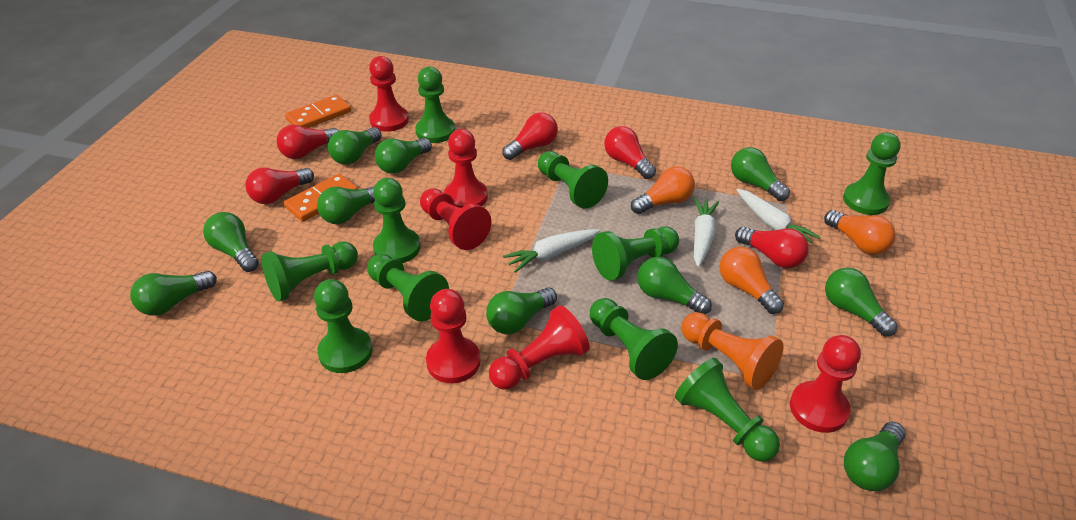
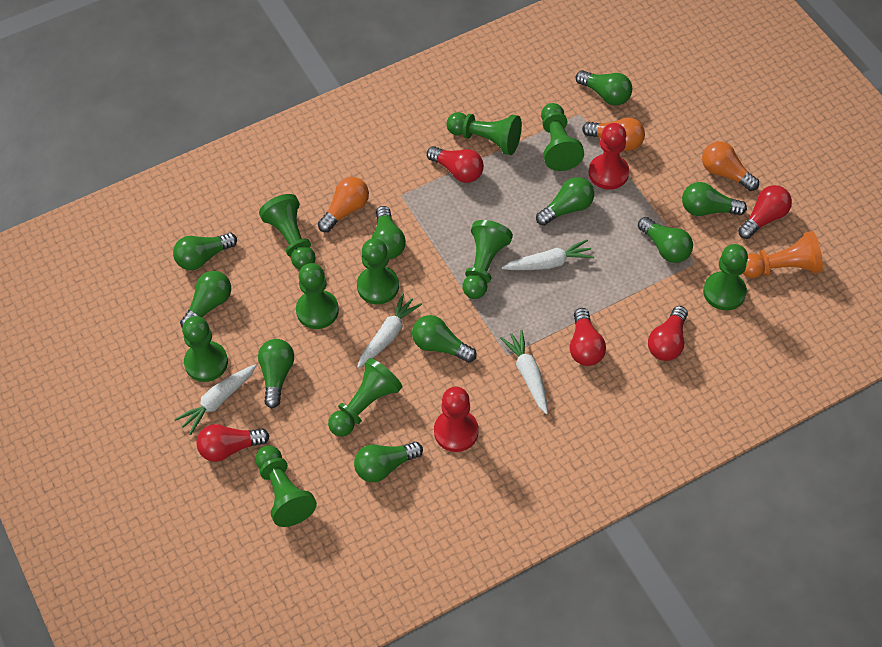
orange domino: 2 -> 0
red pawn: 6 -> 2
white carrot: 3 -> 4

